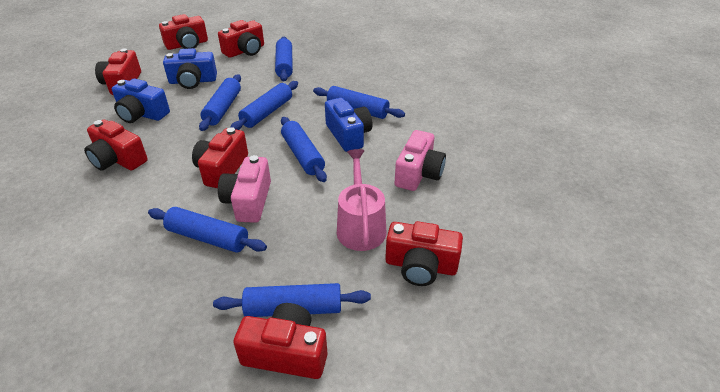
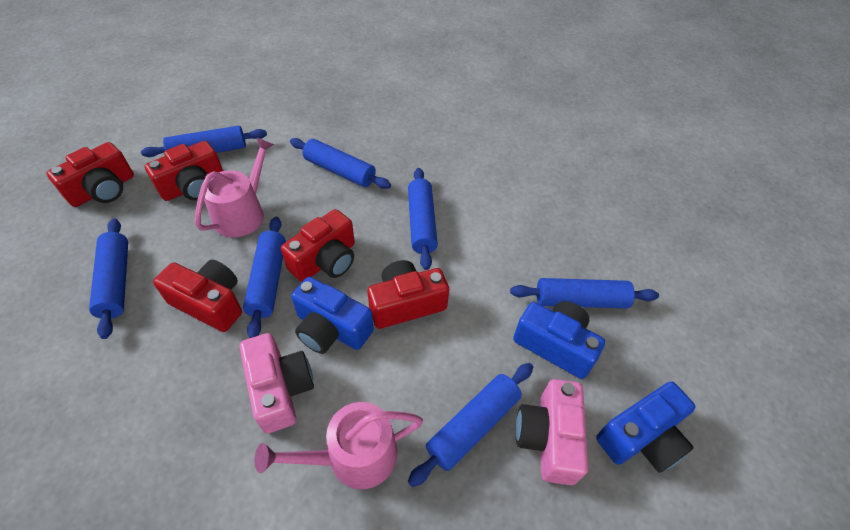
pink watering can: 1 -> 2
red camera: 7 -> 5

